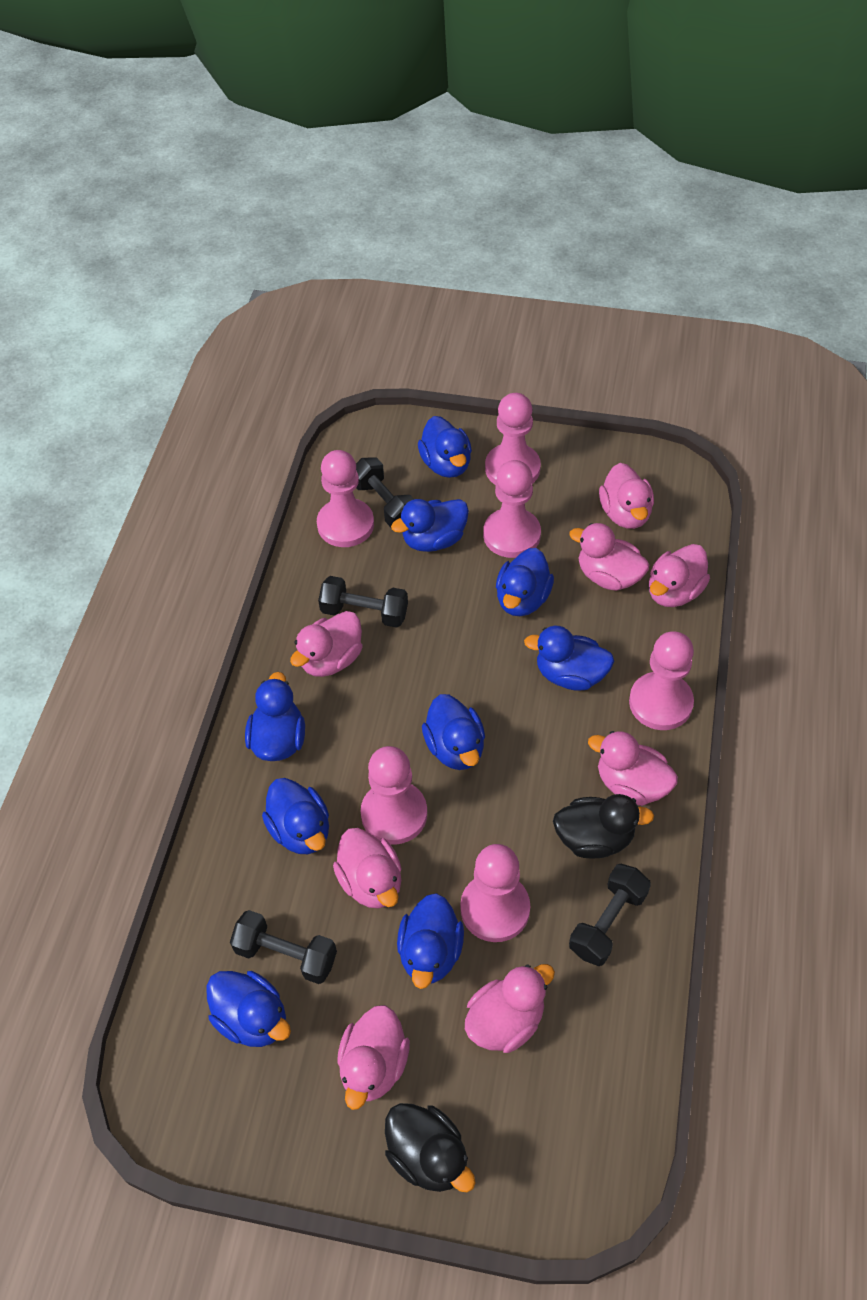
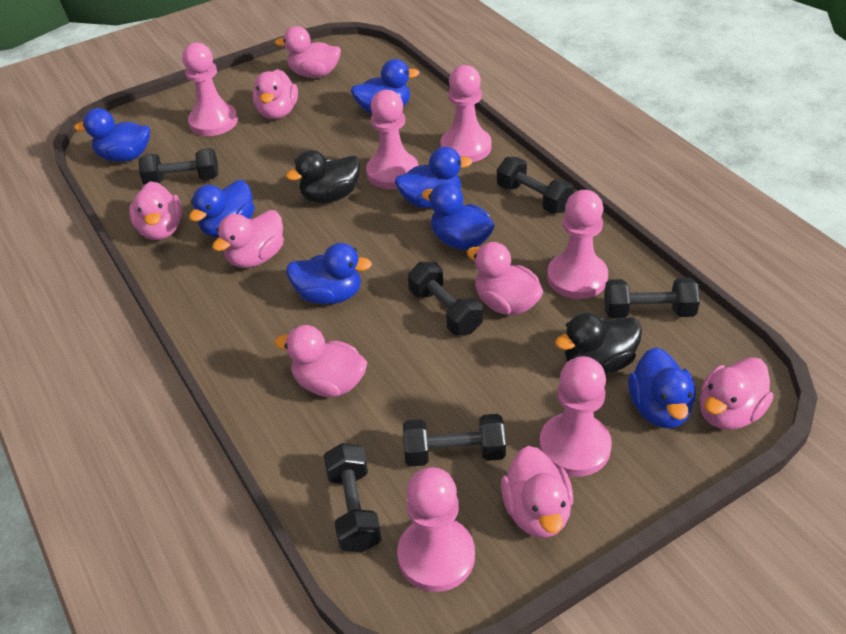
black dumbbell: 4 -> 6
blue duck: 9 -> 7

